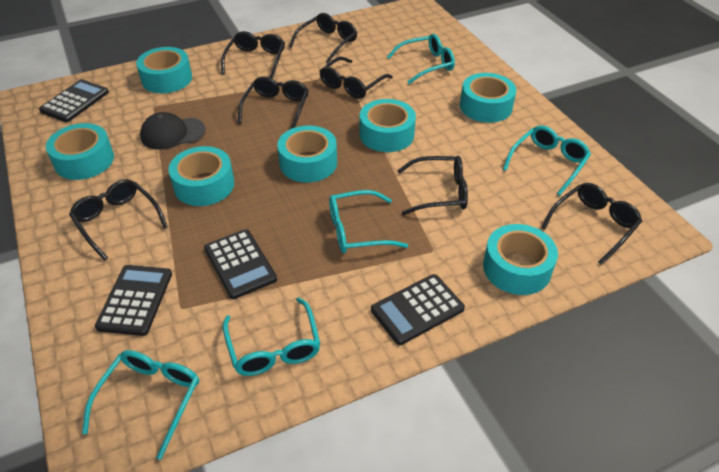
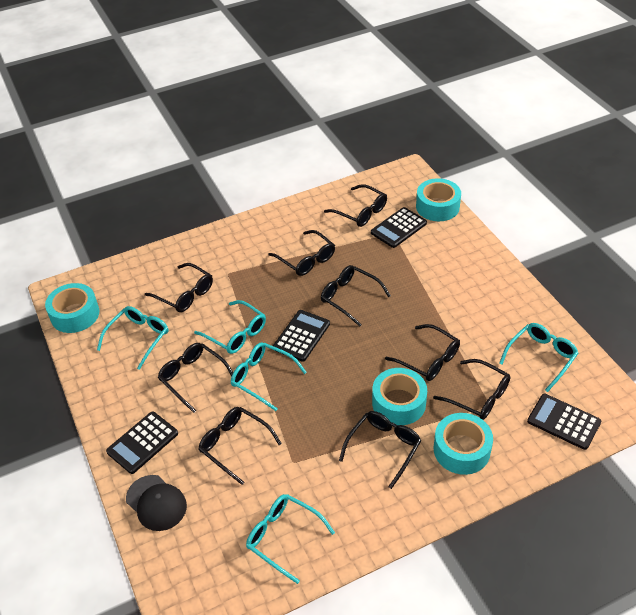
black glasses: 7 -> 9
turquoise tape: 7 -> 4

